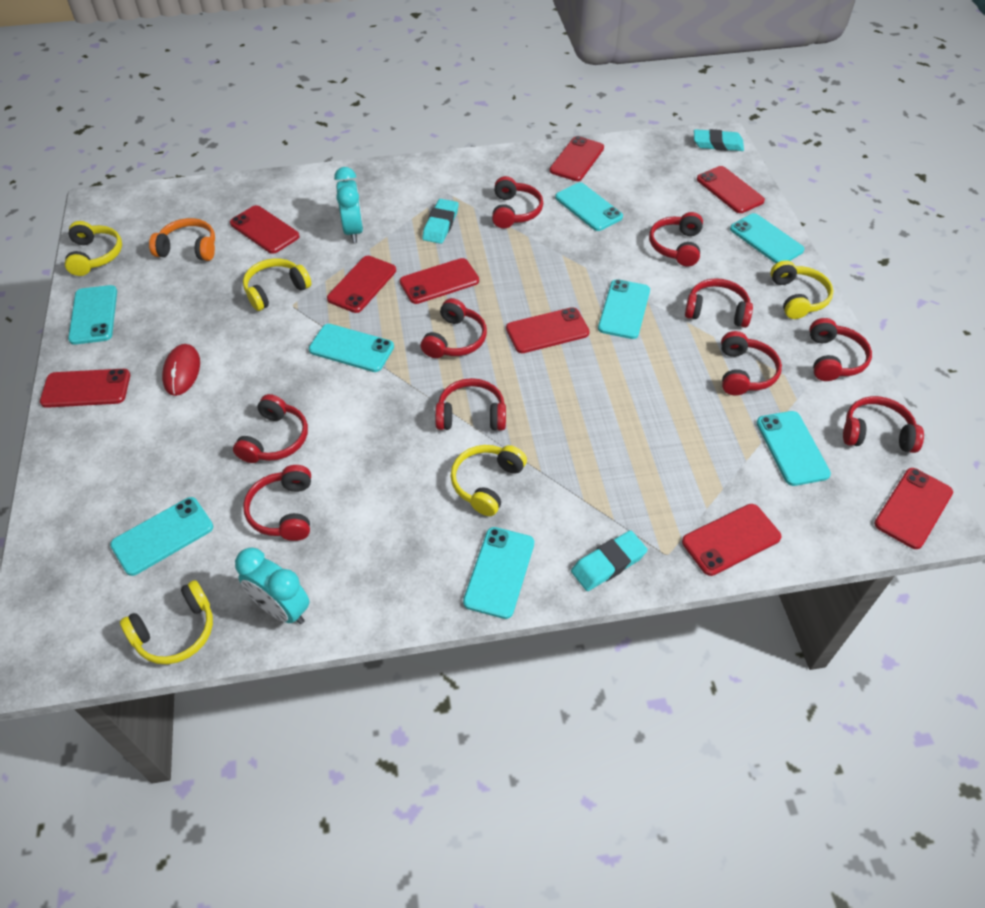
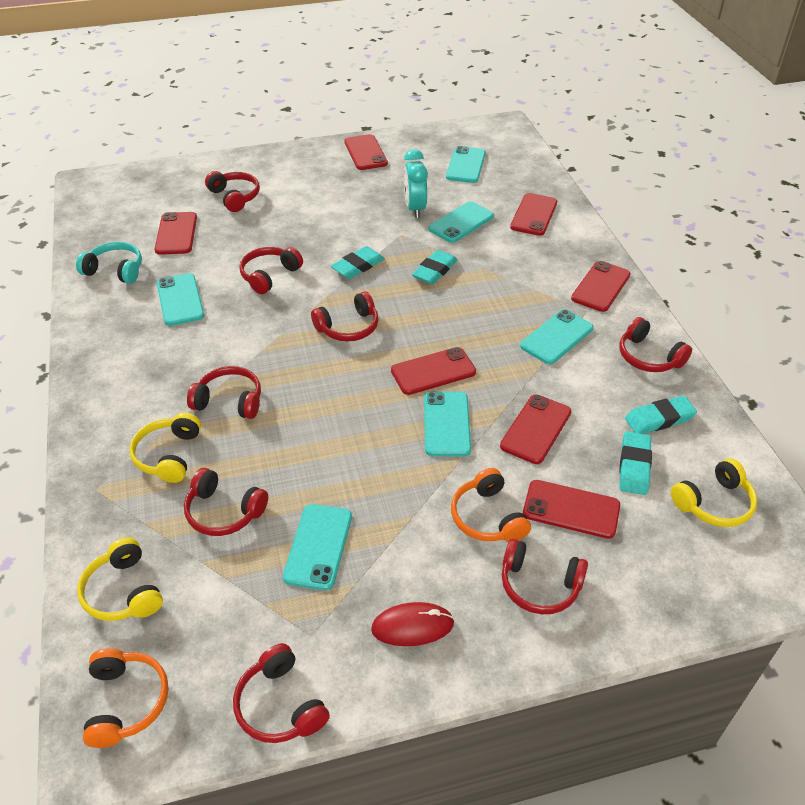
orange headphones: 1 -> 2
red headphones: 10 -> 8
red phone: 9 -> 7
turquoise clock: 2 -> 1
turquoise eraser: 3 -> 4
turquoise headphones: 0 -> 1
turquoise phone: 8 -> 6
yellow headphones: 5 -> 3

